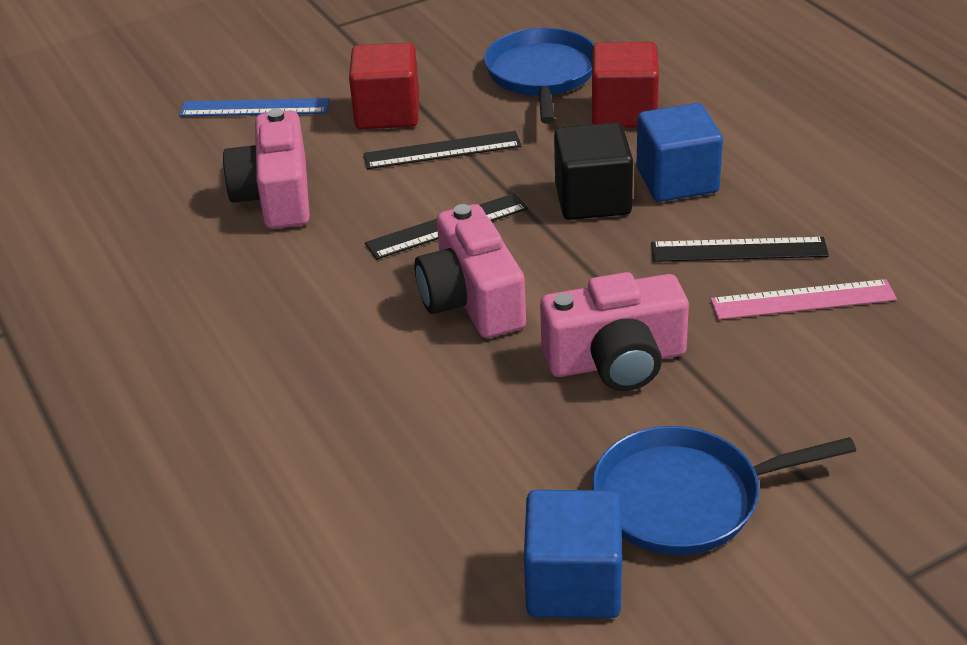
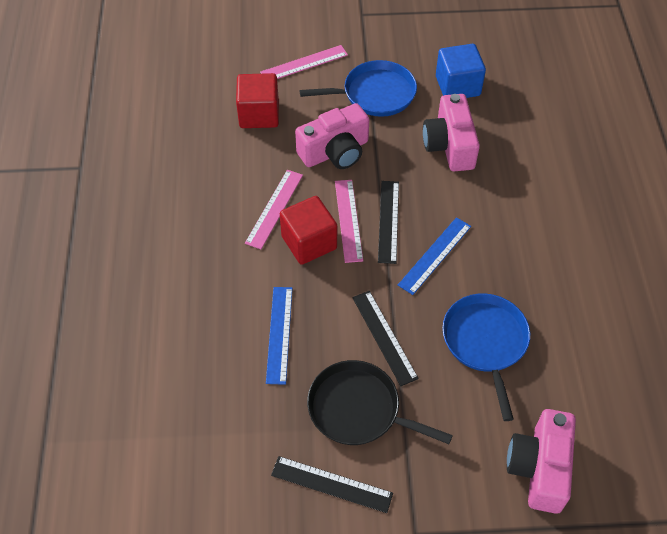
black cube: 1 -> 0
black pan: 0 -> 1
blue cube: 2 -> 1
blue ruler: 1 -> 2
pink ruler: 1 -> 3

